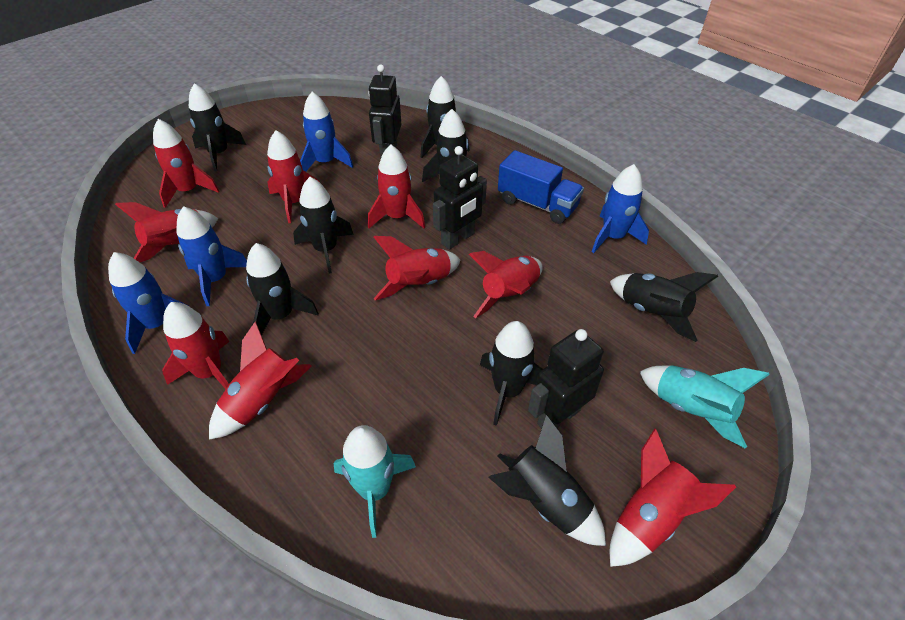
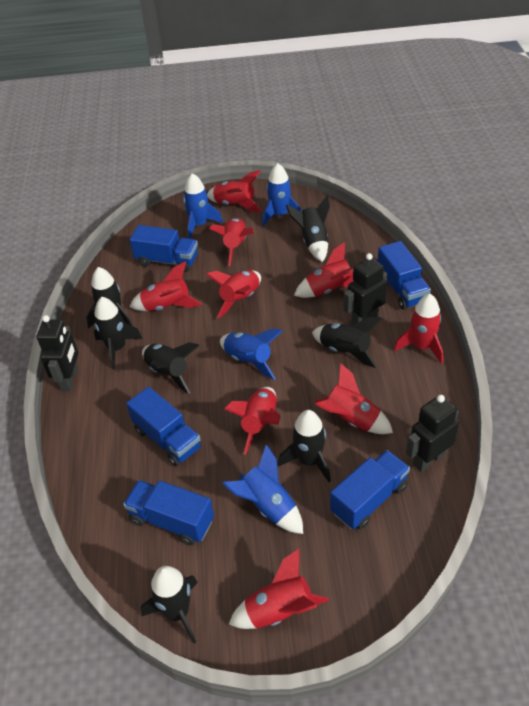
black rocket: 8 -> 7
blue truck: 1 -> 5
turquoise rocket: 2 -> 0

